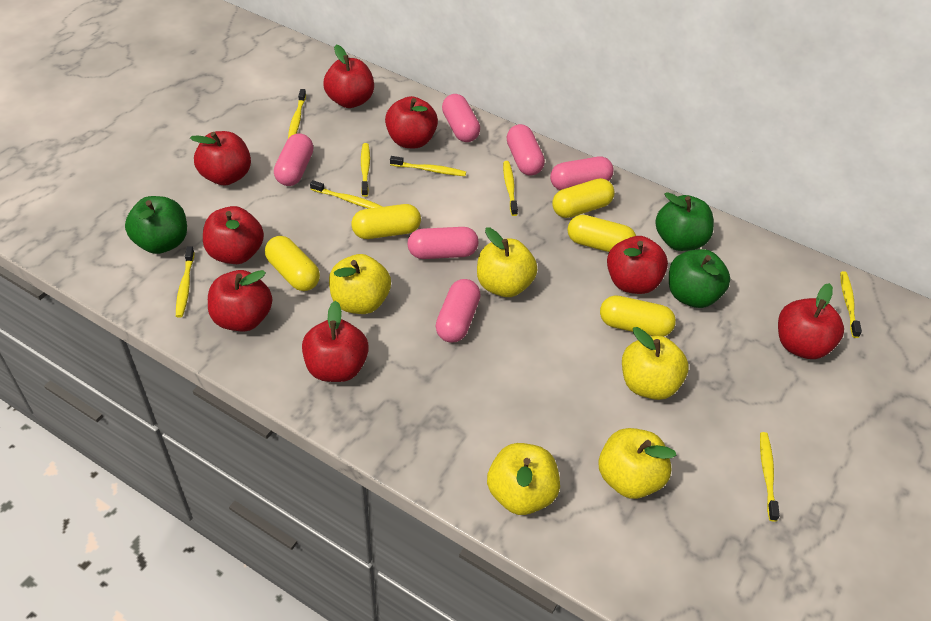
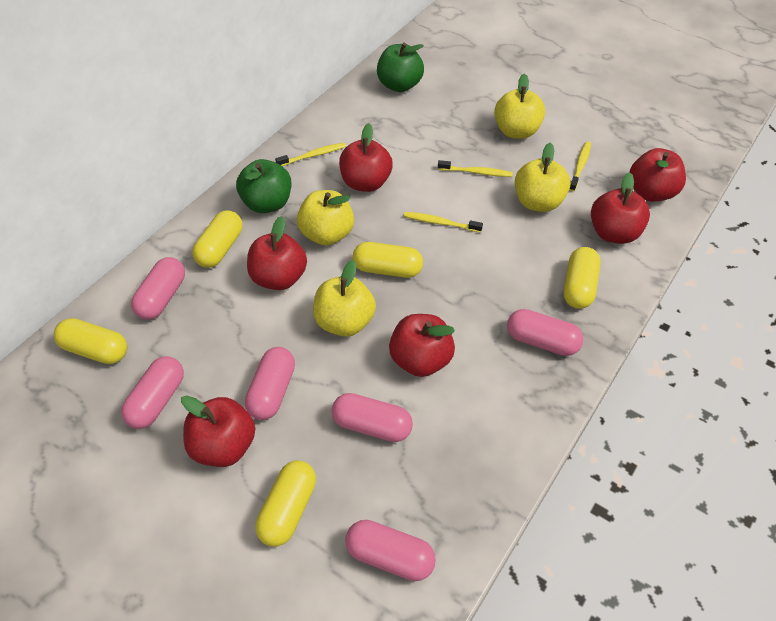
green apple: 3 -> 2
red apple: 8 -> 6
yellow apple: 5 -> 4
yellow toothbrush: 8 -> 4

